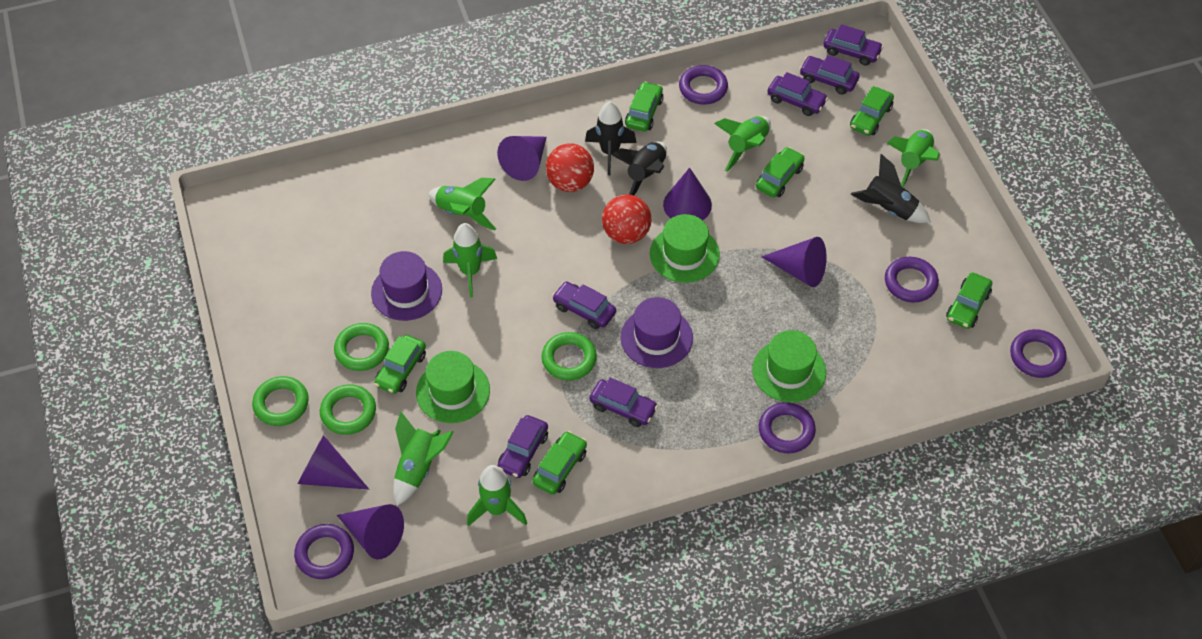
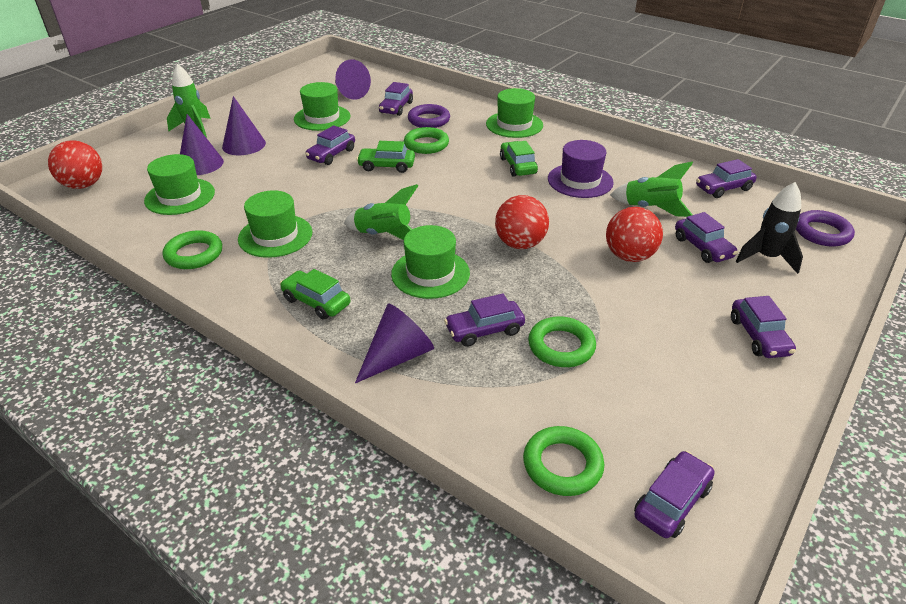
black rocket: 3 -> 1
green car: 6 -> 3
green hat: 3 -> 5
green rocket: 6 -> 3
purple car: 6 -> 7
purple cone: 5 -> 4
purple hat: 2 -> 1
purple ring: 5 -> 2
red ball: 2 -> 3

